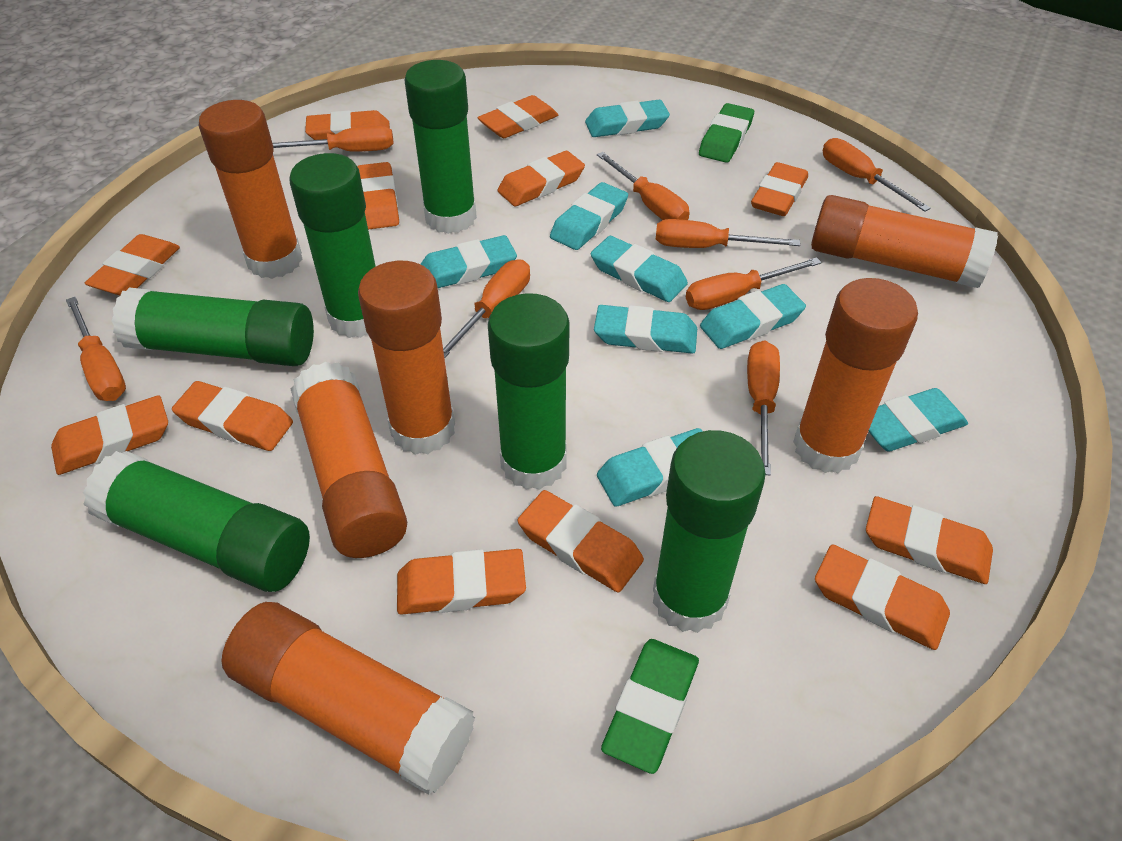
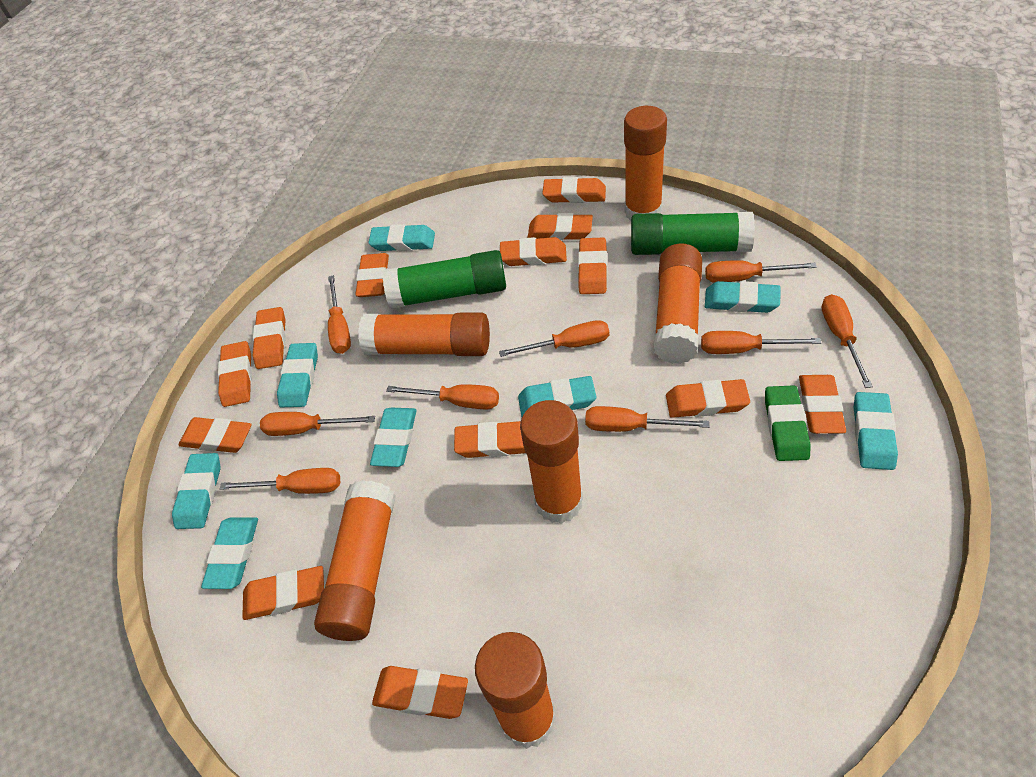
green eraser: 2 -> 1
green glue stick: 6 -> 2
orange eraser: 12 -> 13
orange screwdriver: 8 -> 9

